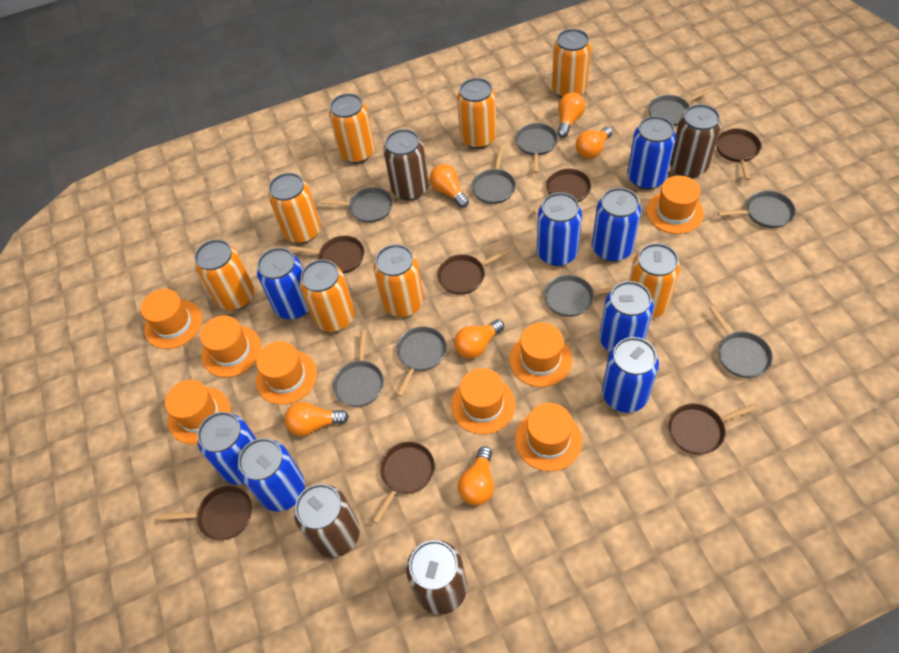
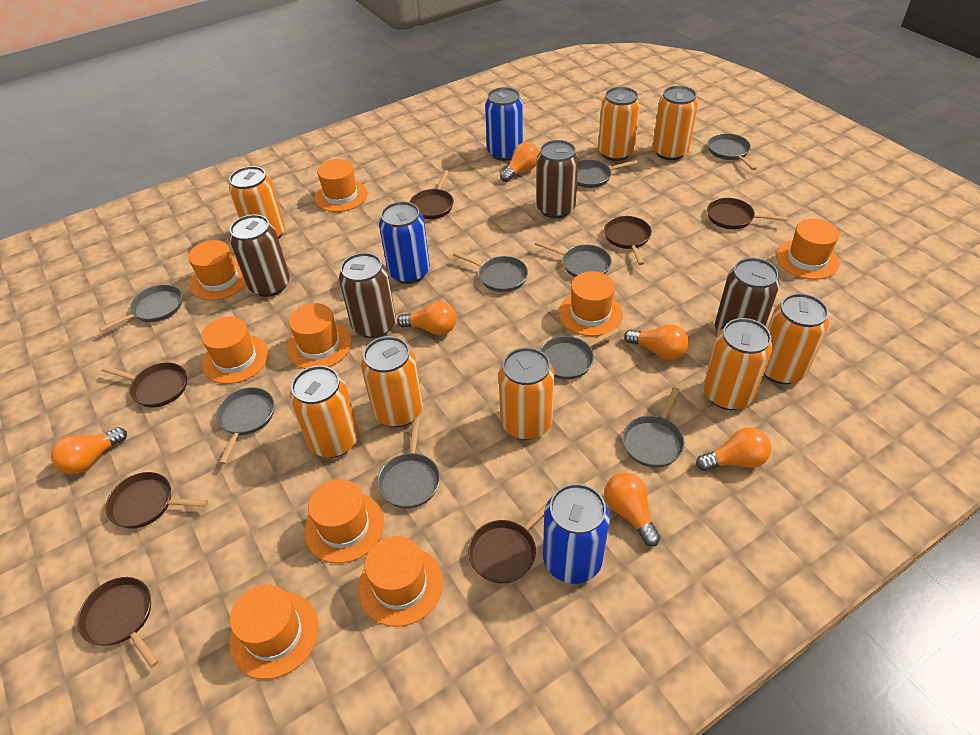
blue can: 8 -> 3
orange hat: 8 -> 9

